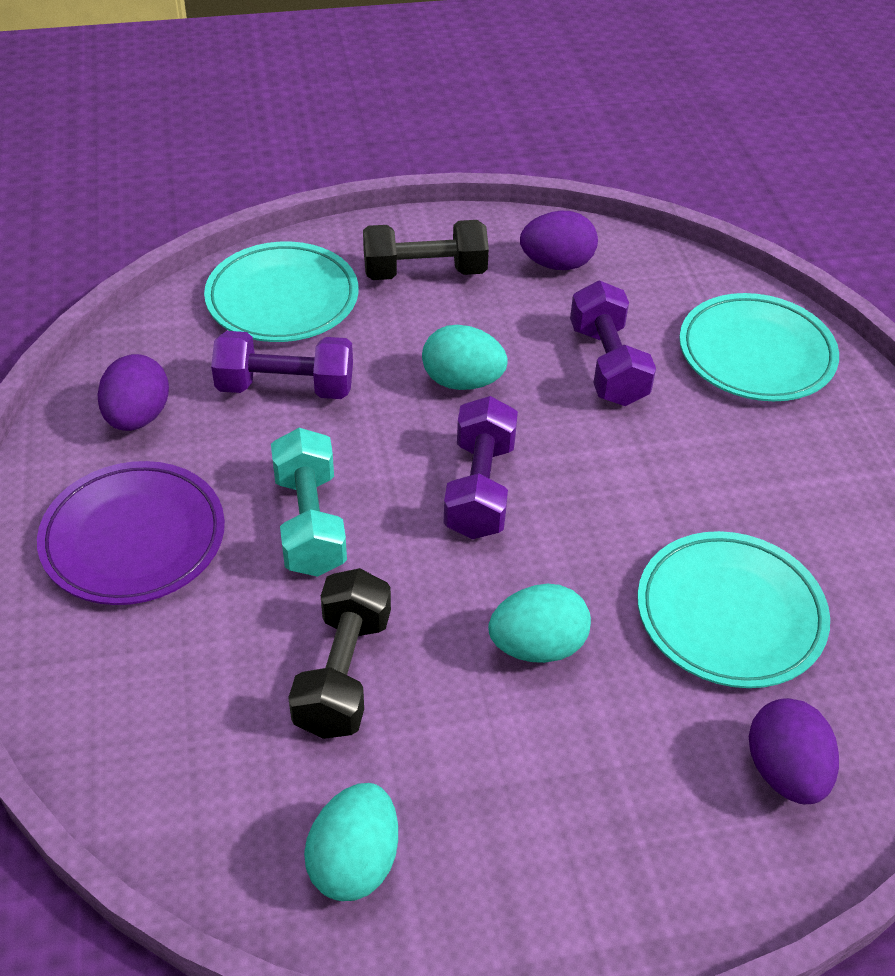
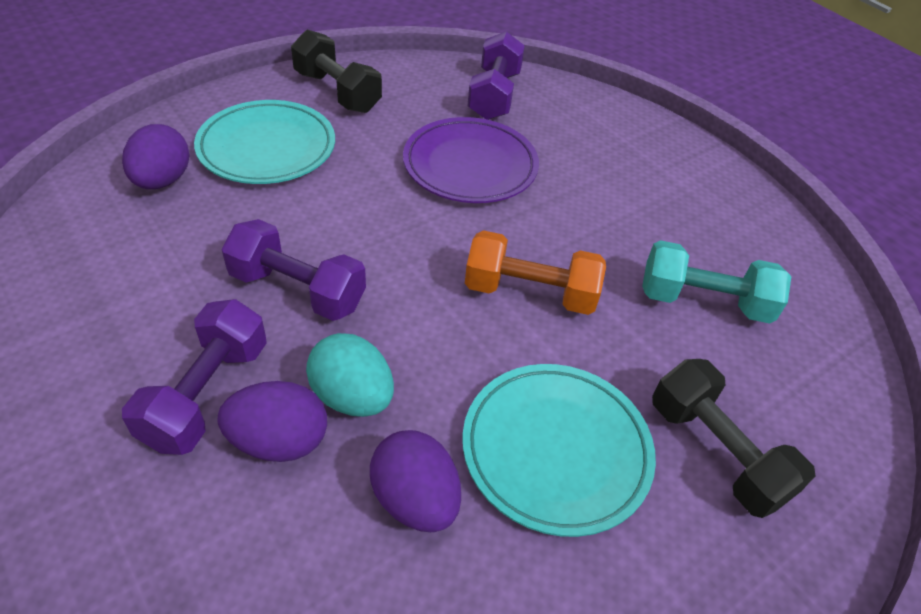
orange dumbbell: 0 -> 1
turquoise egg: 3 -> 1
turquoise plate: 3 -> 2

